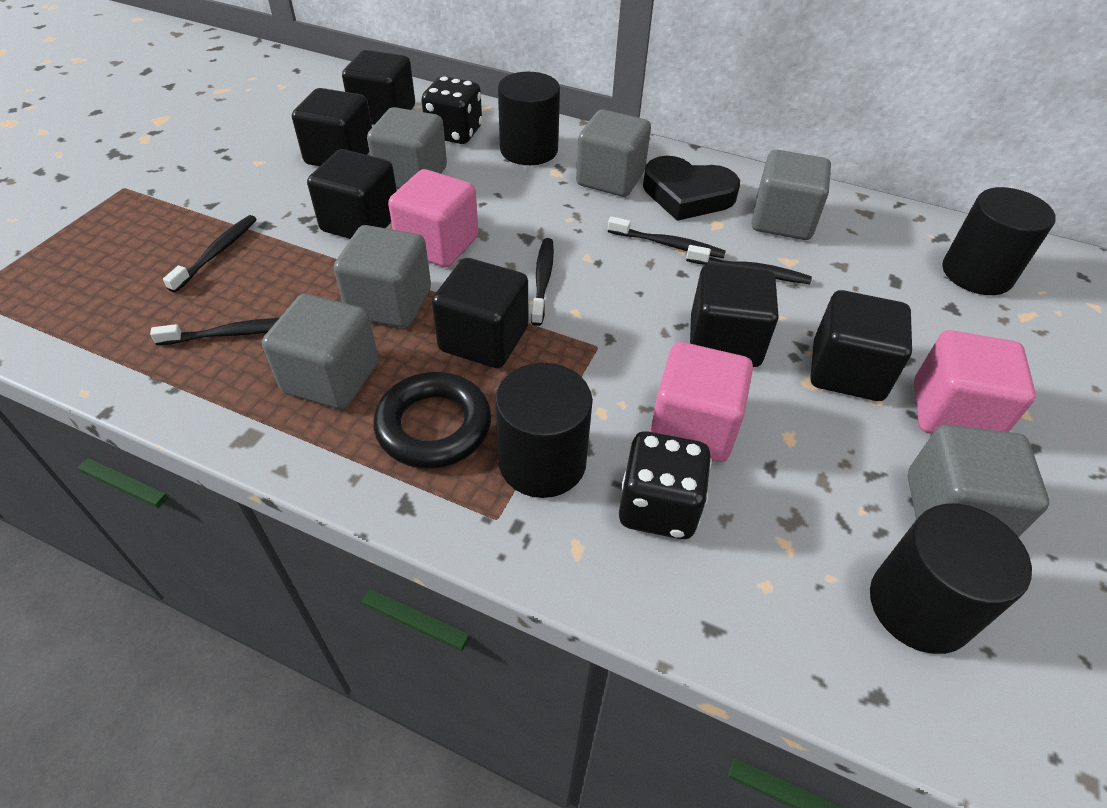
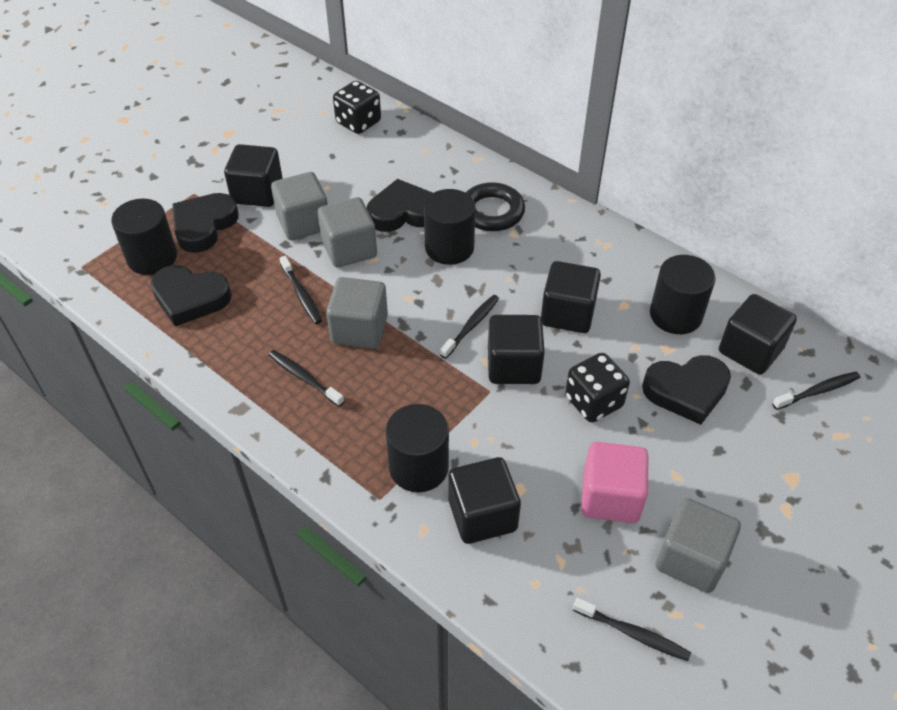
black cube: 6 -> 5
black heart: 1 -> 4
grey cube: 6 -> 4
pink cube: 3 -> 1

